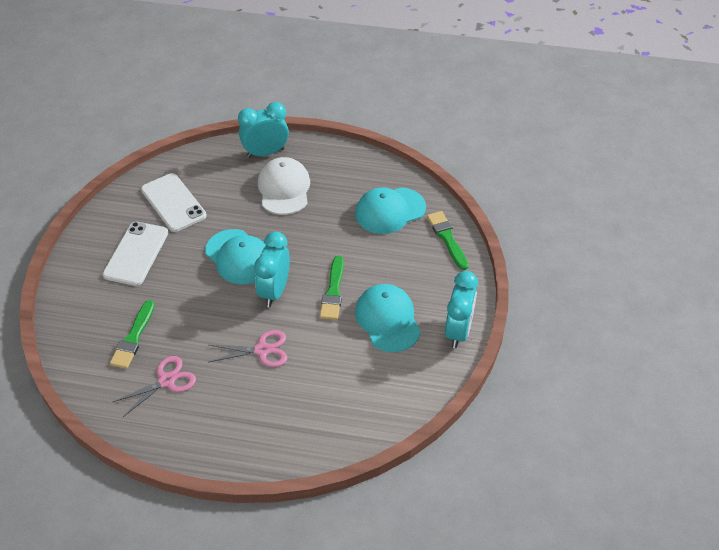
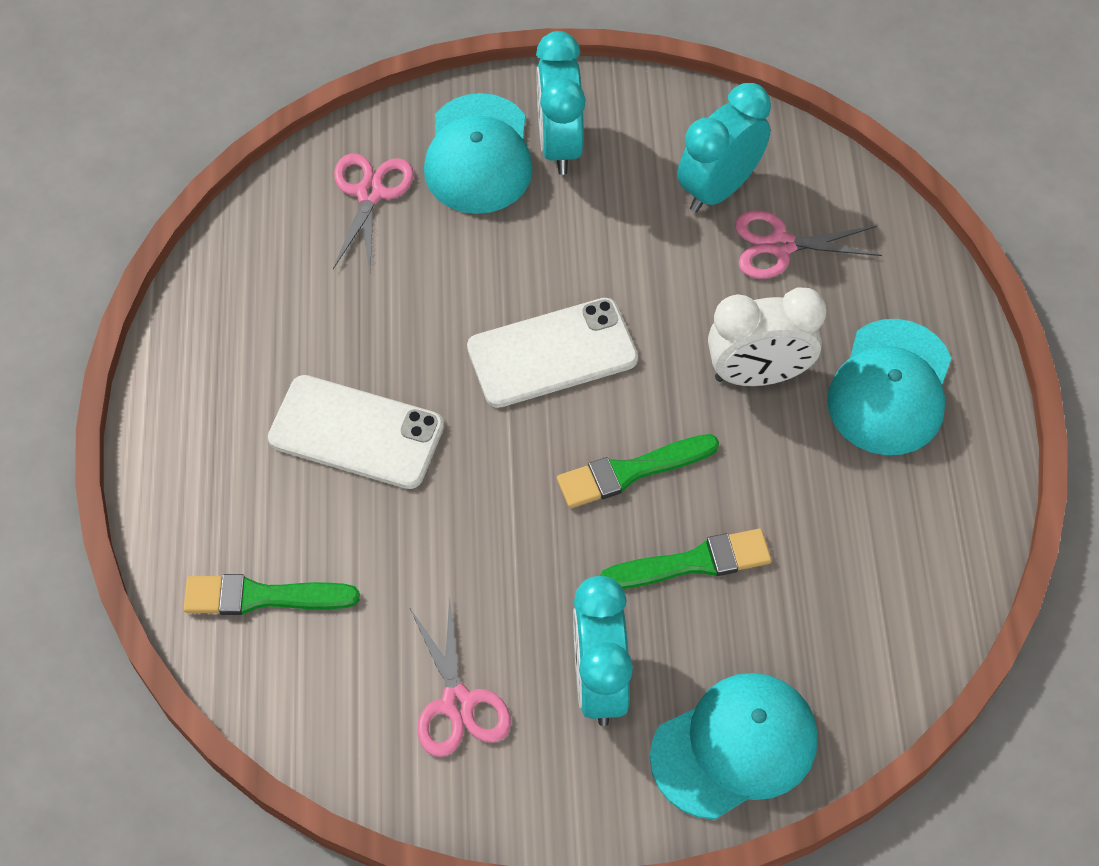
pink scissors: 2 -> 3
white cap: 1 -> 0
white clock: 0 -> 1

